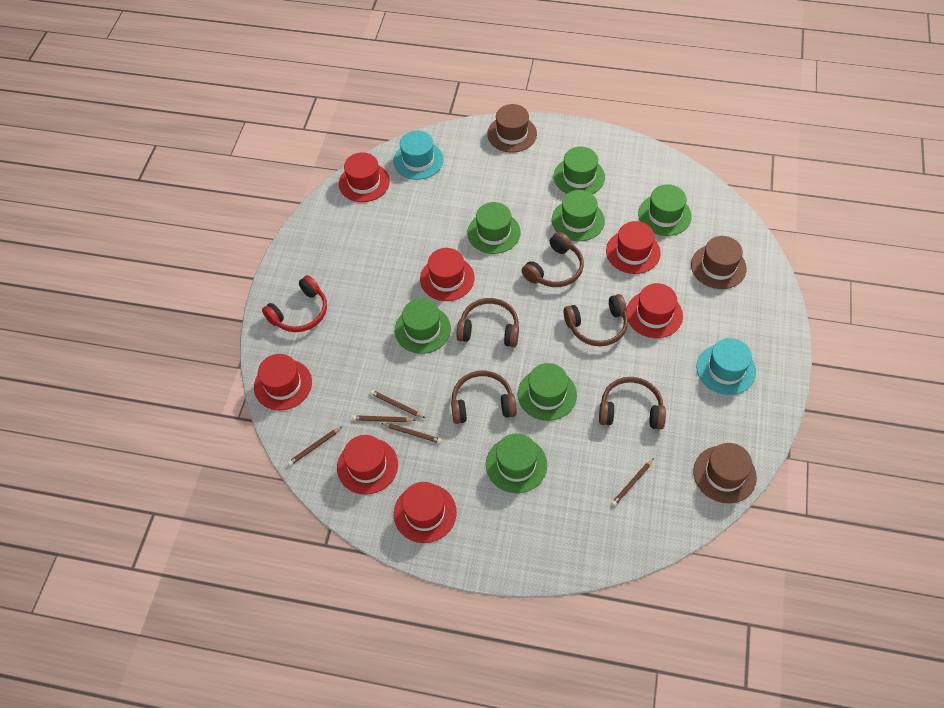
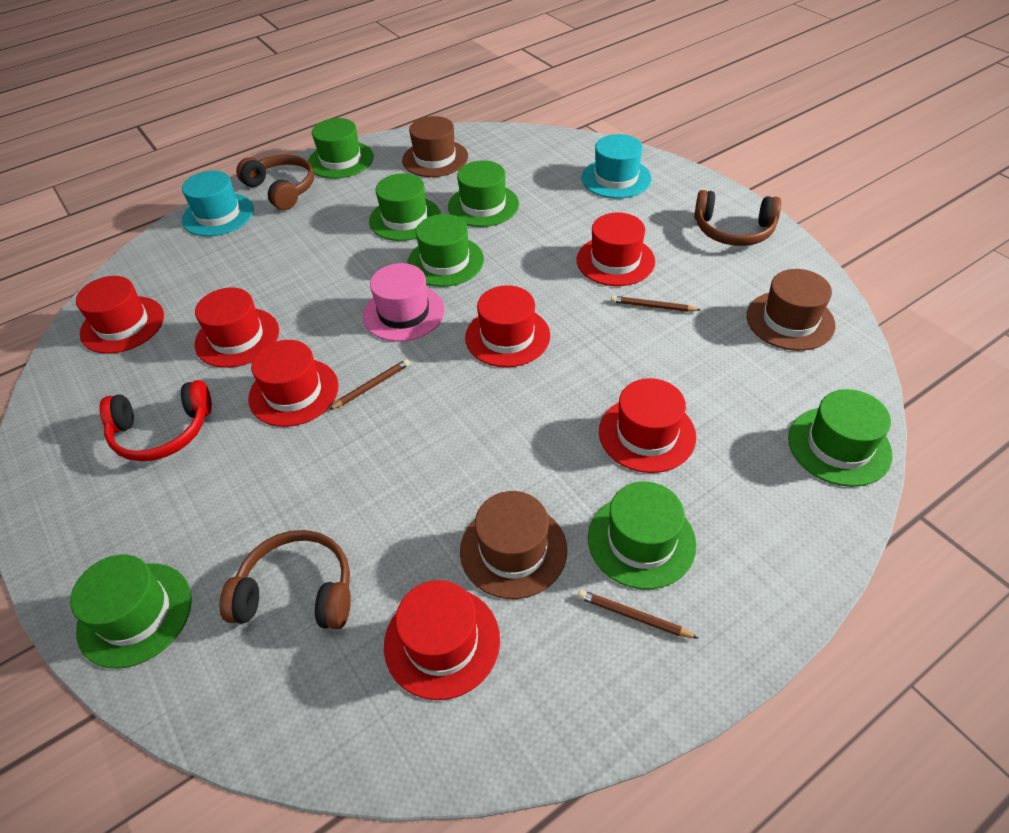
brown headphones: 5 -> 3
brown pencil: 5 -> 3
pink hat: 0 -> 1

